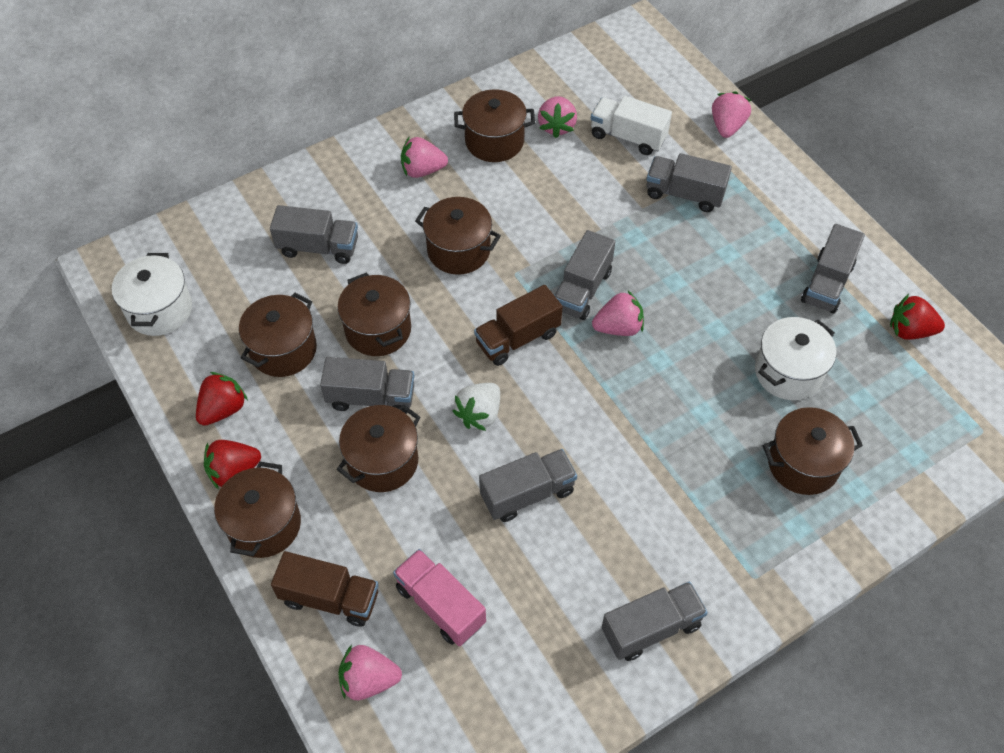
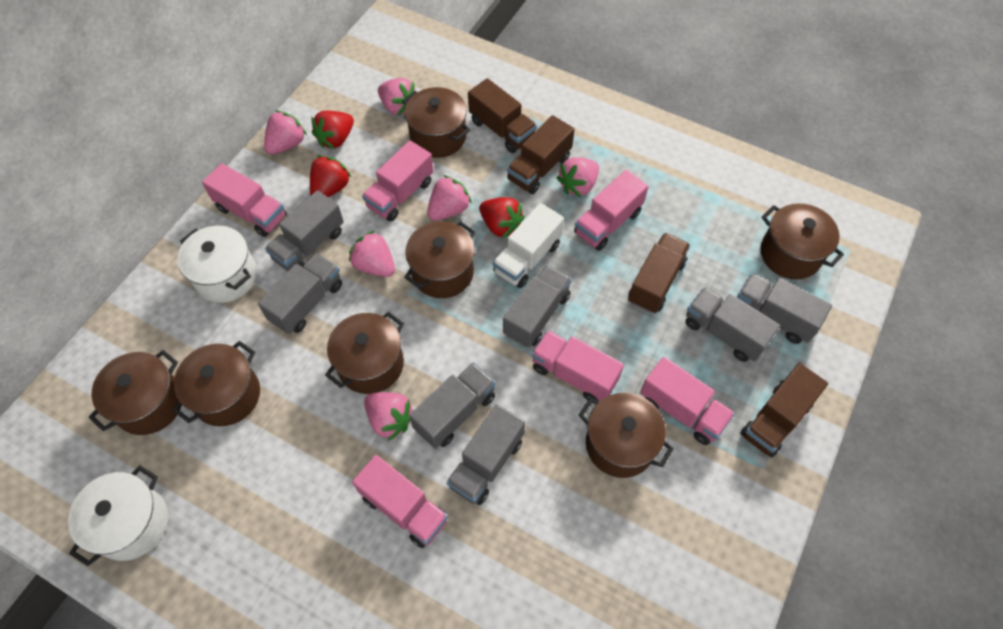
brown truck: 2 -> 4
pink strawberry: 5 -> 6
pink truck: 1 -> 6
white strawberry: 1 -> 0

